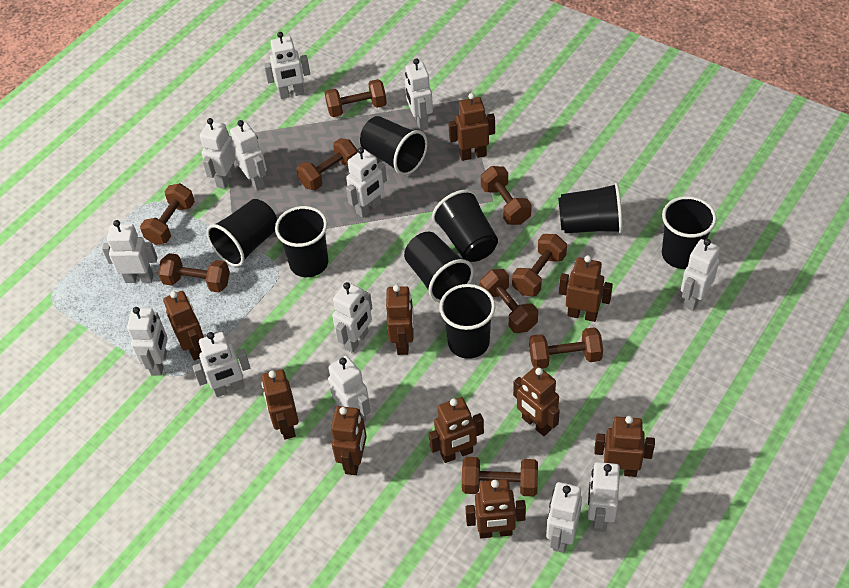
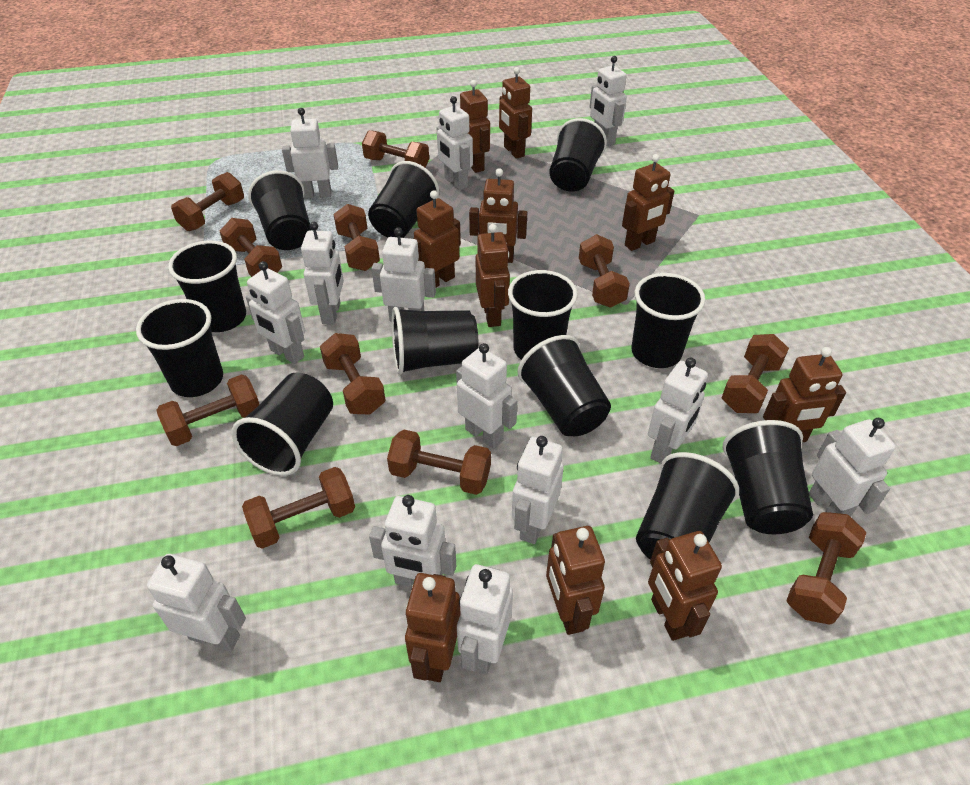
black cup: 8 -> 12
brown dumbbell: 9 -> 11

